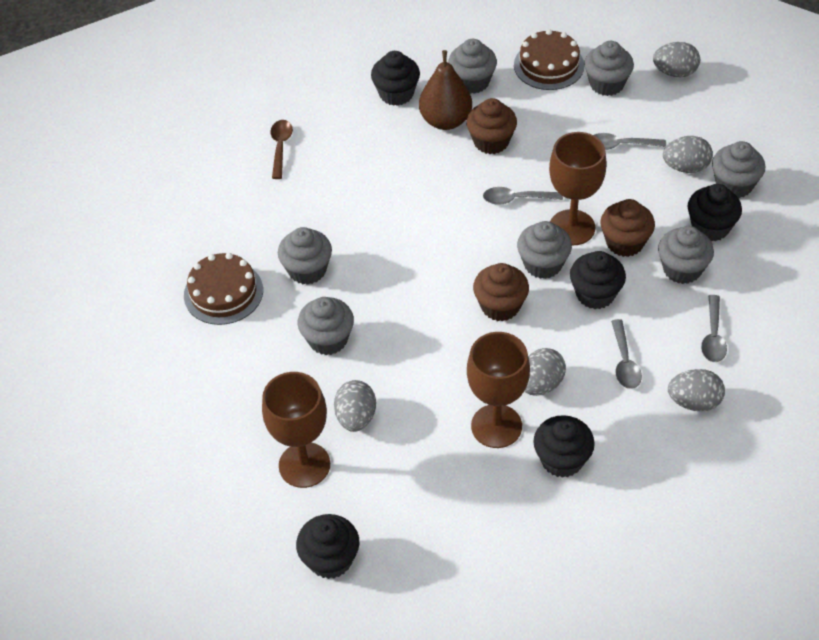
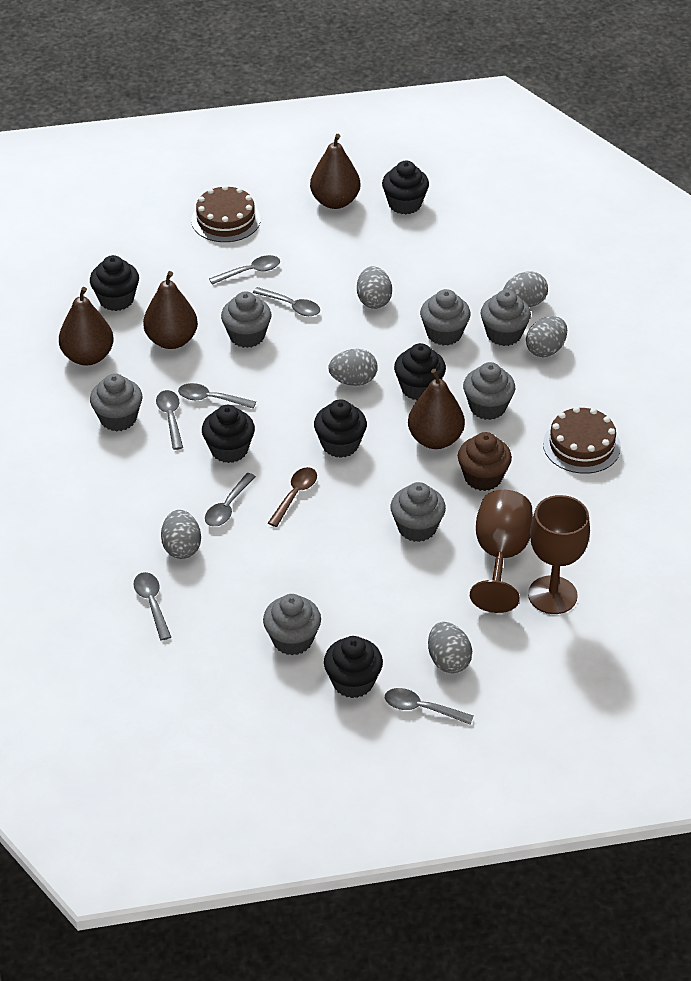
black cupcake: 5 -> 6
brown cupcake: 3 -> 1
brown goblet: 3 -> 2
brown pear: 1 -> 4
grey egg: 5 -> 6
grey spoon: 4 -> 7

